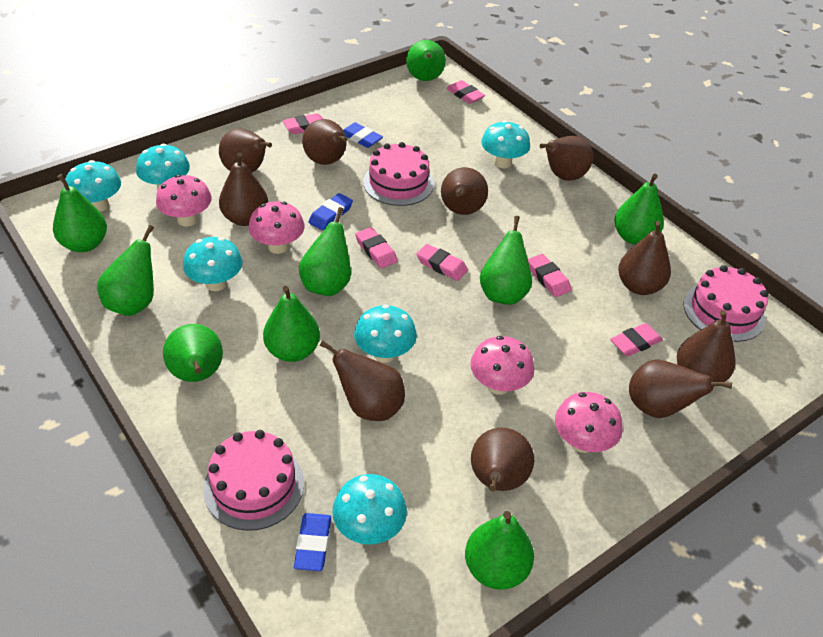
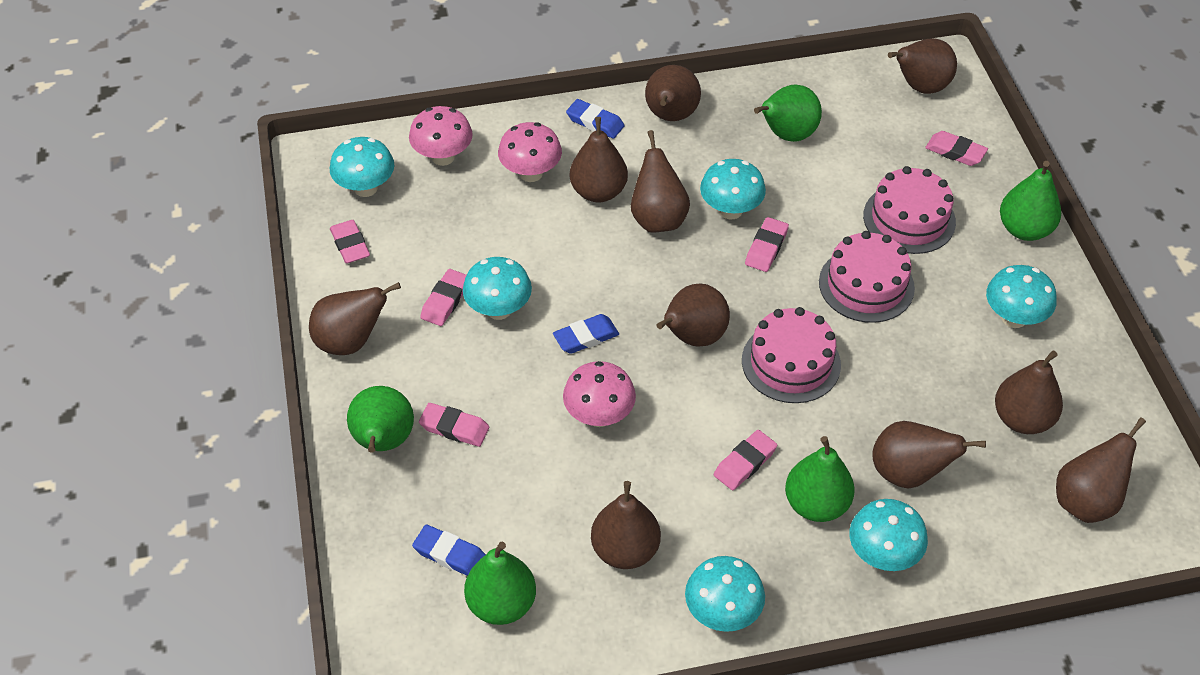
green pear: 9 -> 5
pink mushroom: 4 -> 3

